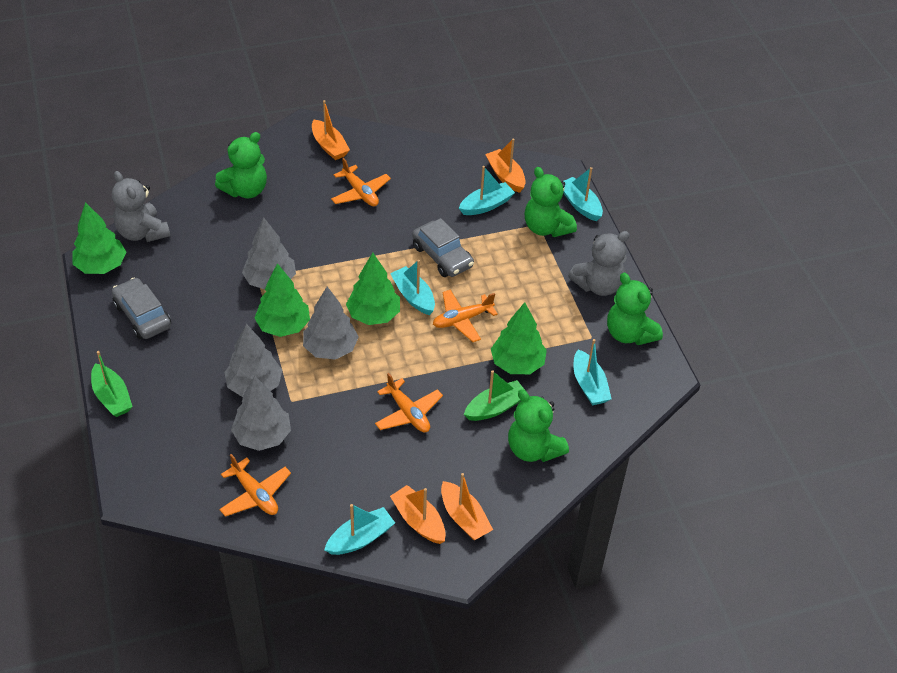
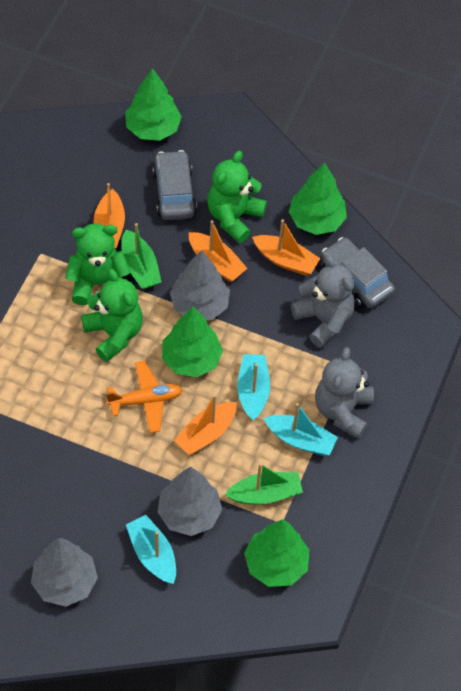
green teddy bear: 4 -> 3
grey tree: 4 -> 3
orange plane: 4 -> 1
turquoise boat: 5 -> 3

